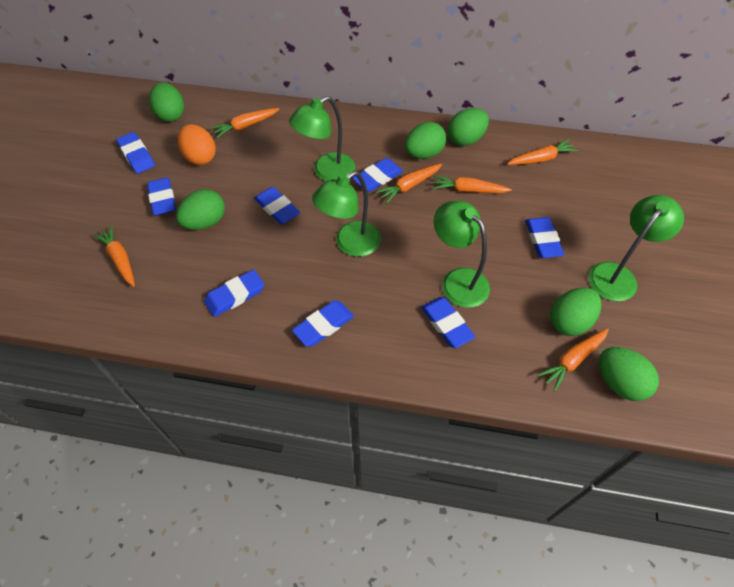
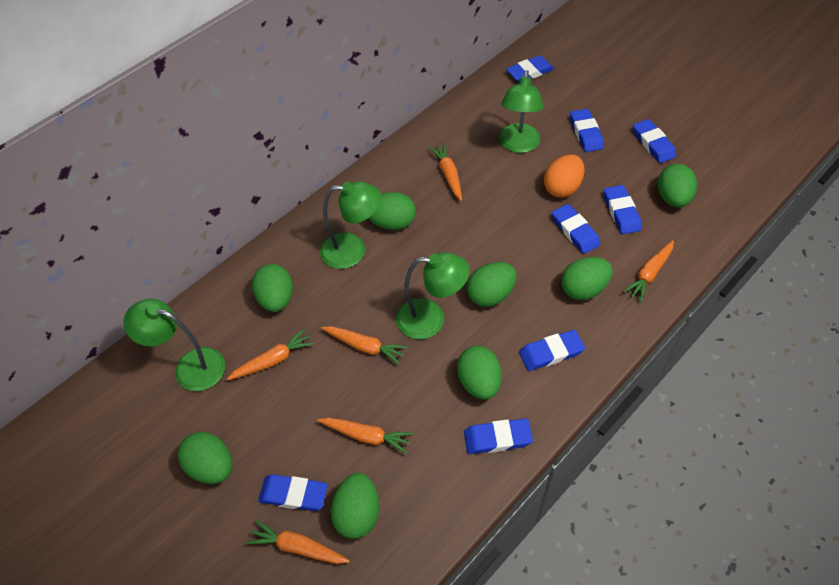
green egg: 6 -> 8

